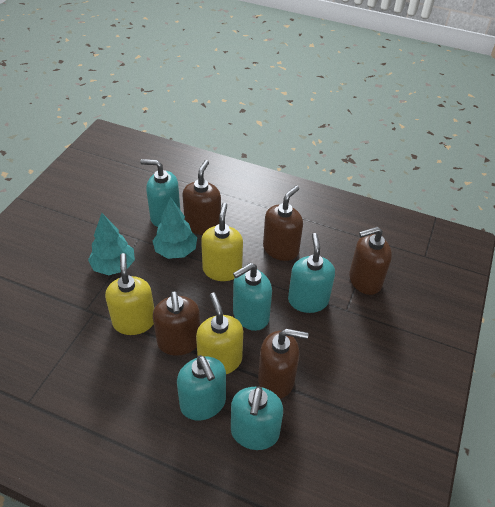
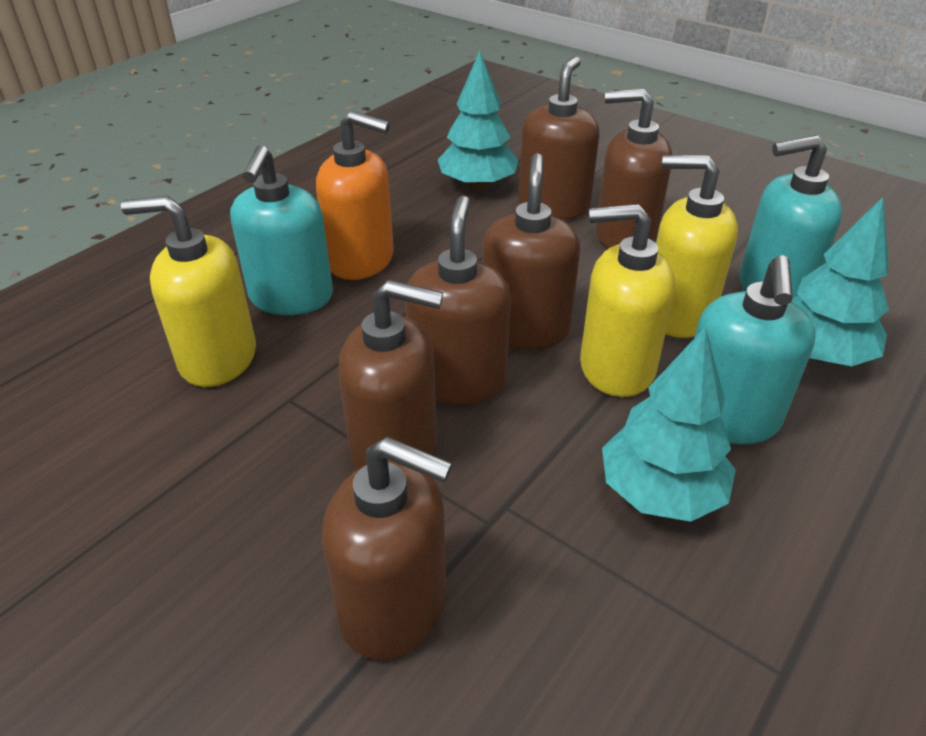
brown soap dispenser: 5 -> 6
orange soap dispenser: 0 -> 1
turquoise soap dispenser: 5 -> 3
turquoise tree: 2 -> 3

